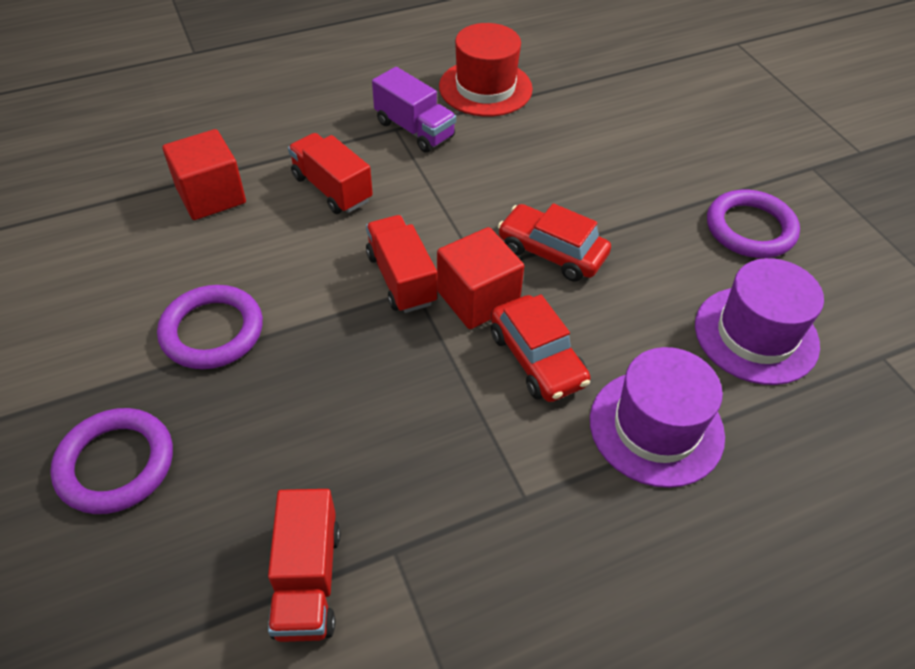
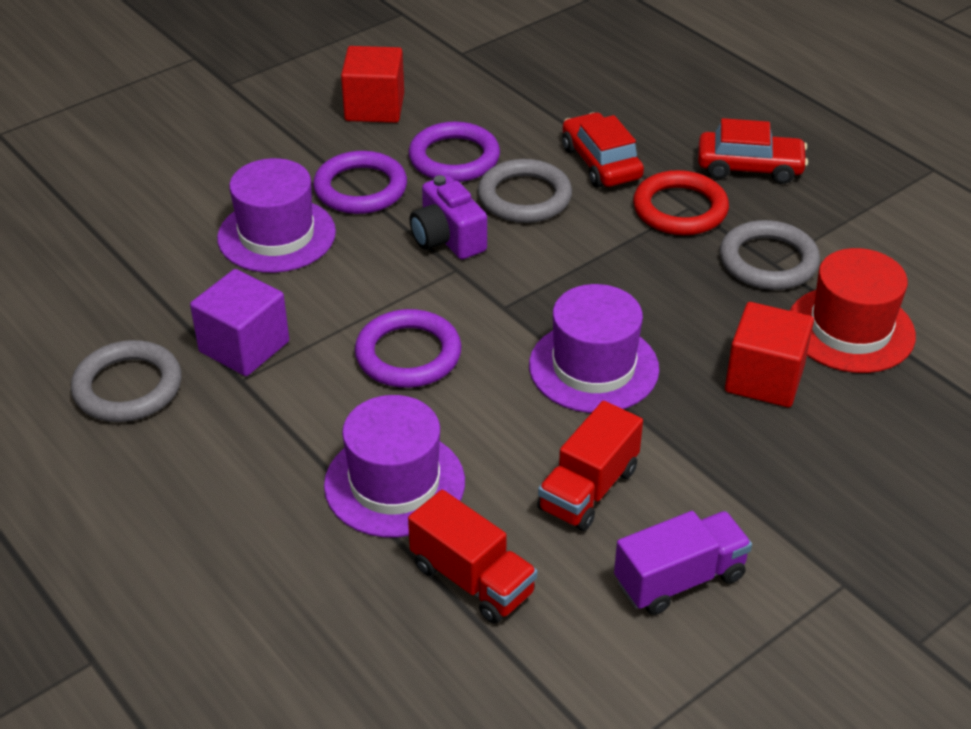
grey ring: 0 -> 3
purple camera: 0 -> 1
purple cube: 0 -> 1
purple hat: 2 -> 3
red ring: 0 -> 1
red truck: 3 -> 2

